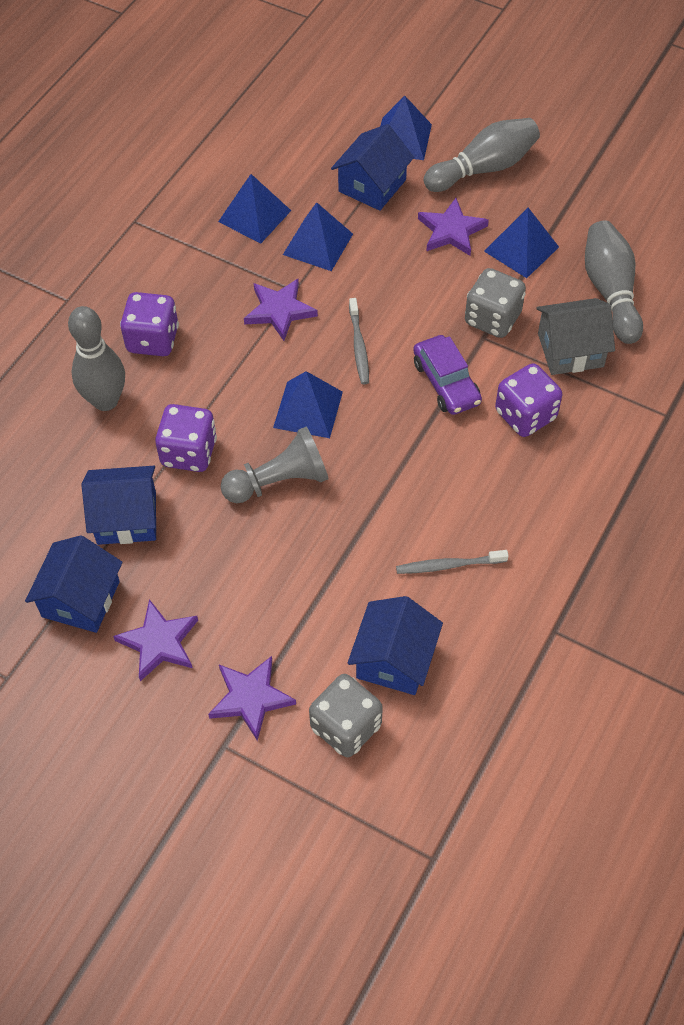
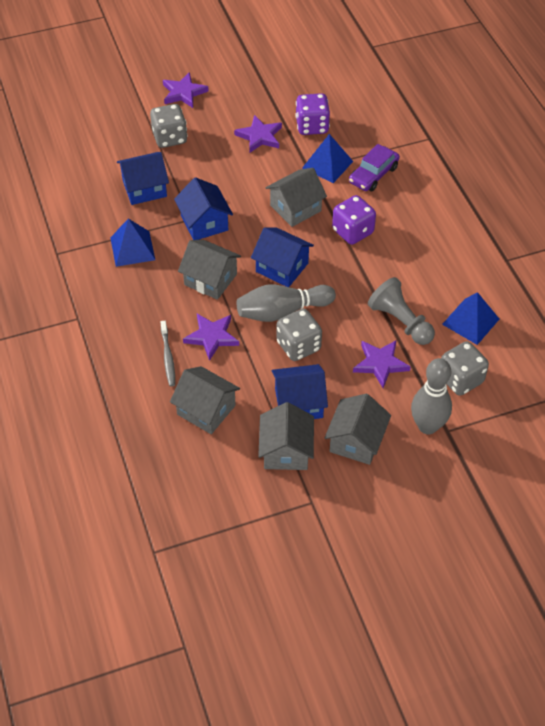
blue pyramid: 5 -> 3
grey bowling pin: 3 -> 2
grey dice: 2 -> 3
grey house: 1 -> 5
grey toothbrush: 2 -> 1
purple dice: 3 -> 2

